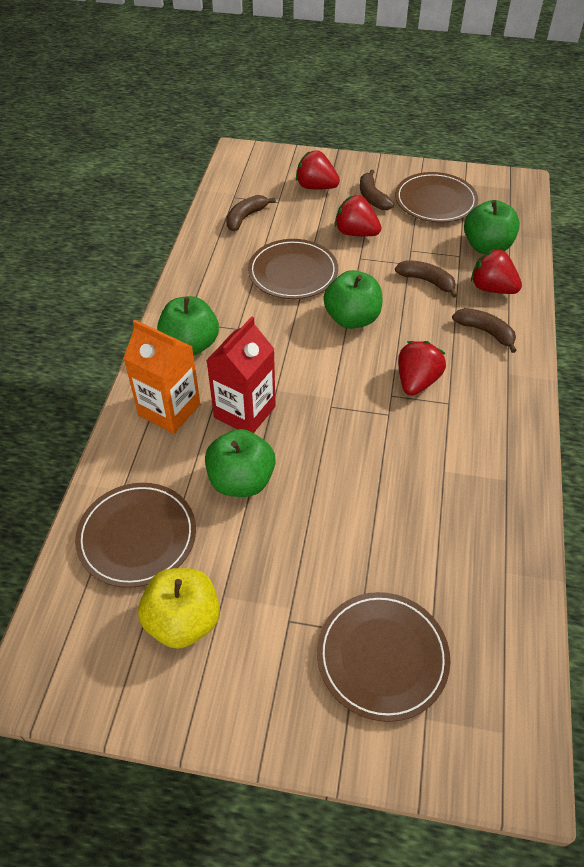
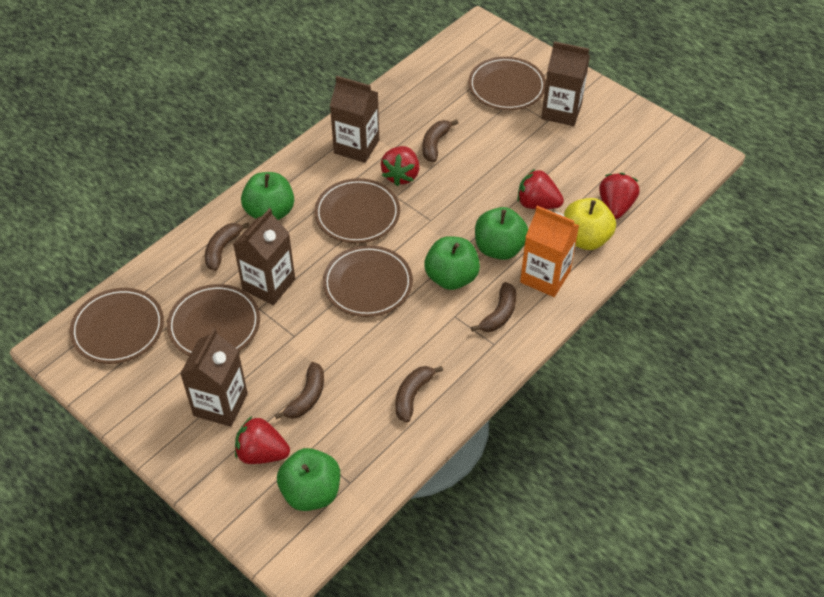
brown banana: 4 -> 5
brown carton: 0 -> 4
brown plate: 4 -> 5
red carton: 1 -> 0

